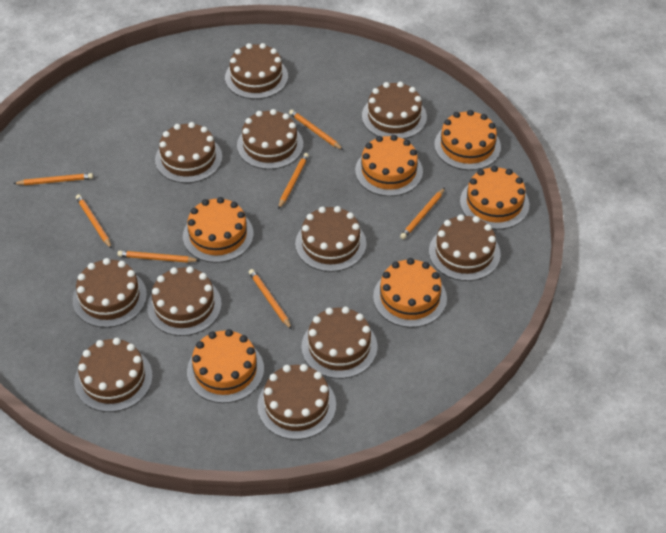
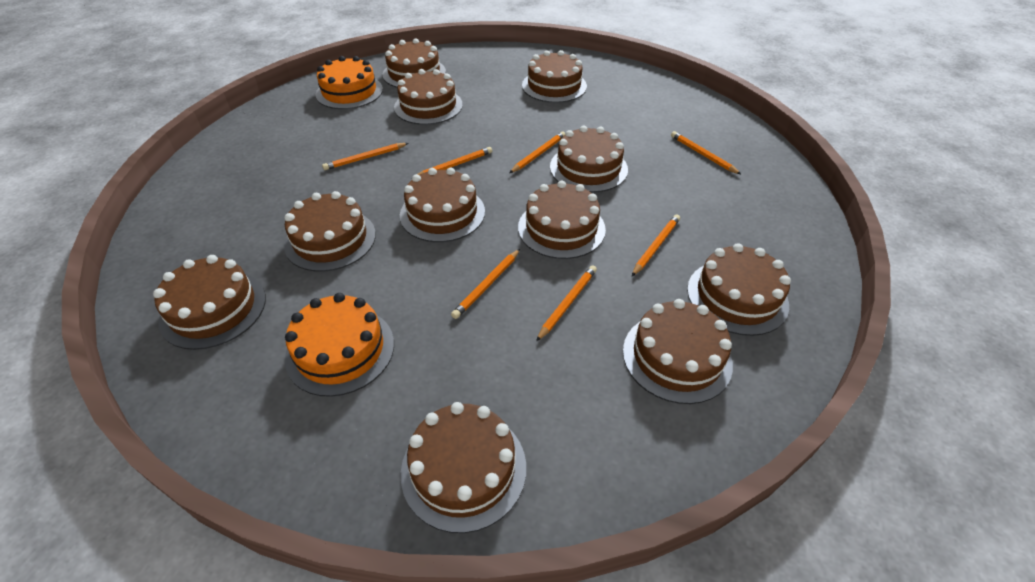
orange cake: 6 -> 2

